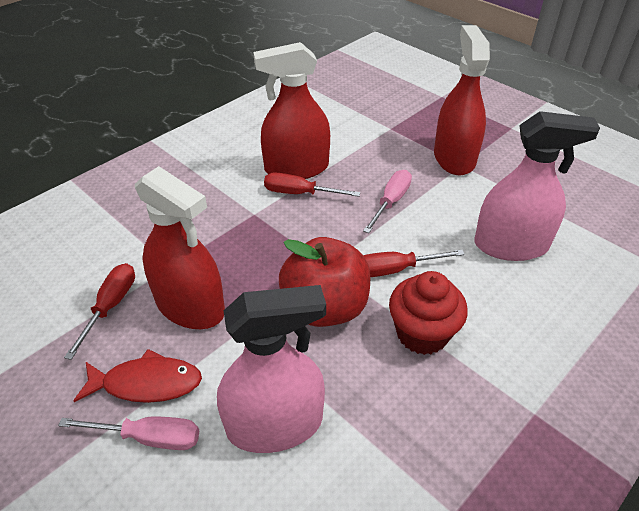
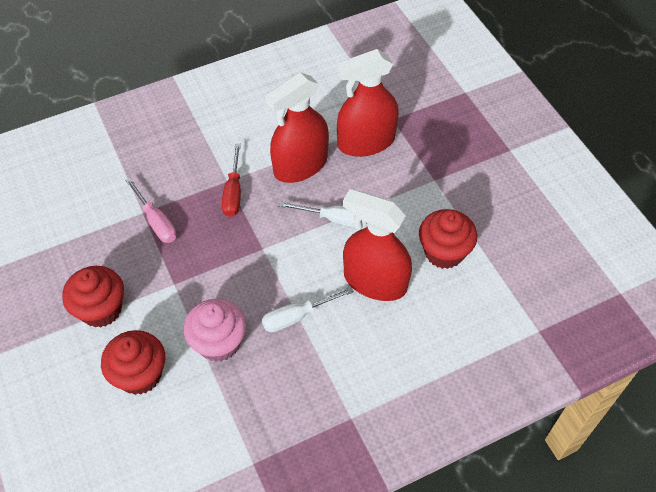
pink cupcake: 0 -> 1
pink screwdriver: 2 -> 1
pink spray bottle: 2 -> 0
red apple: 1 -> 0
red cupcake: 1 -> 3
red fish: 1 -> 0
red screwdriver: 3 -> 1
white screwdriver: 0 -> 2

